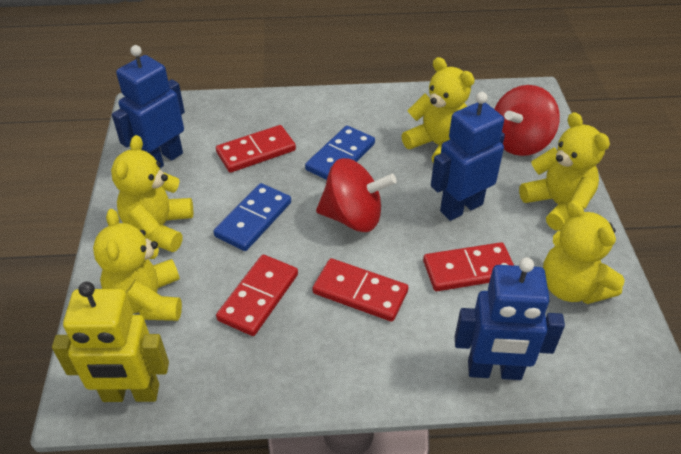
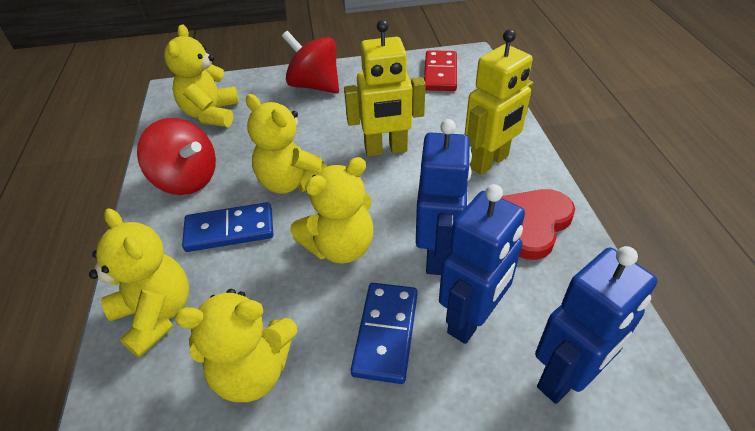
red domino: 4 -> 1
red heart: 0 -> 1
yellow robot: 1 -> 2

